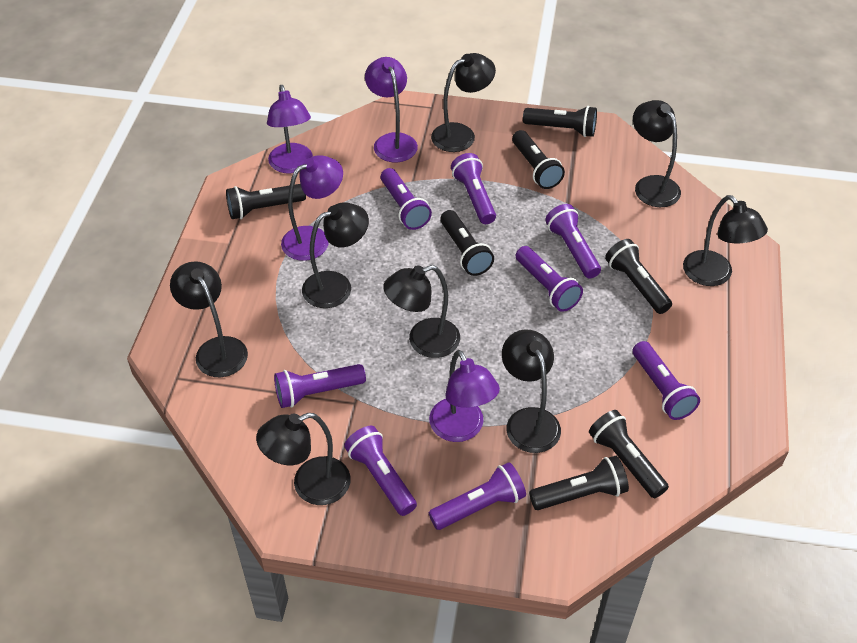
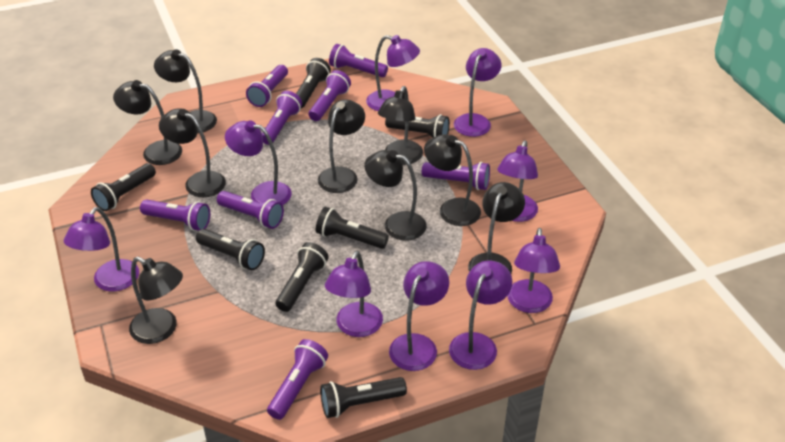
black lamp: 8 -> 9
purple lamp: 4 -> 9

